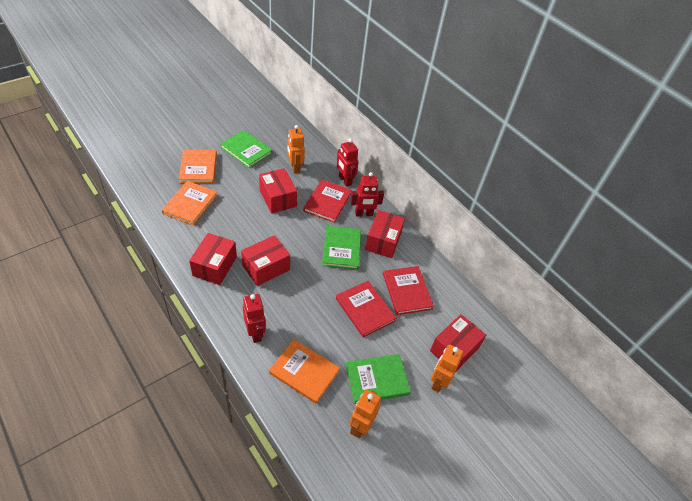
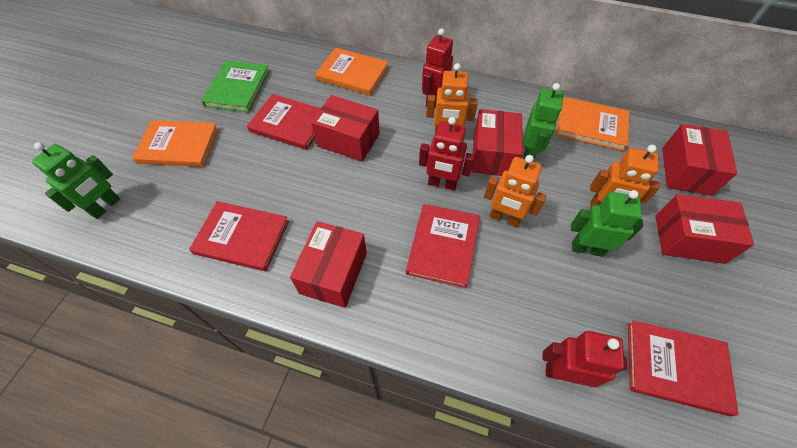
green book: 3 -> 1
green robot: 0 -> 3
red book: 3 -> 4

